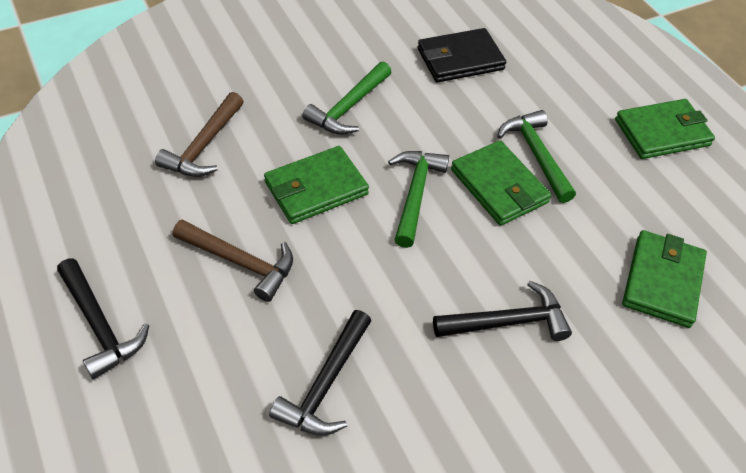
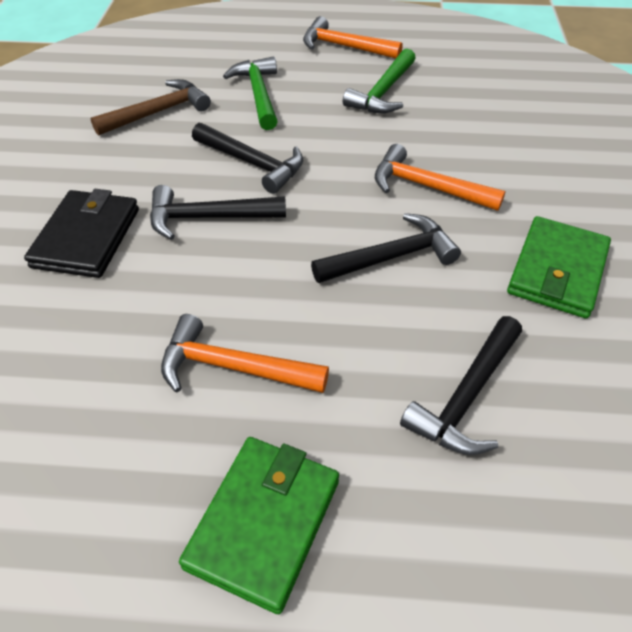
black hammer: 3 -> 4
brown hammer: 2 -> 1
green hammer: 3 -> 2
green wallet: 4 -> 2
orange hammer: 0 -> 3

